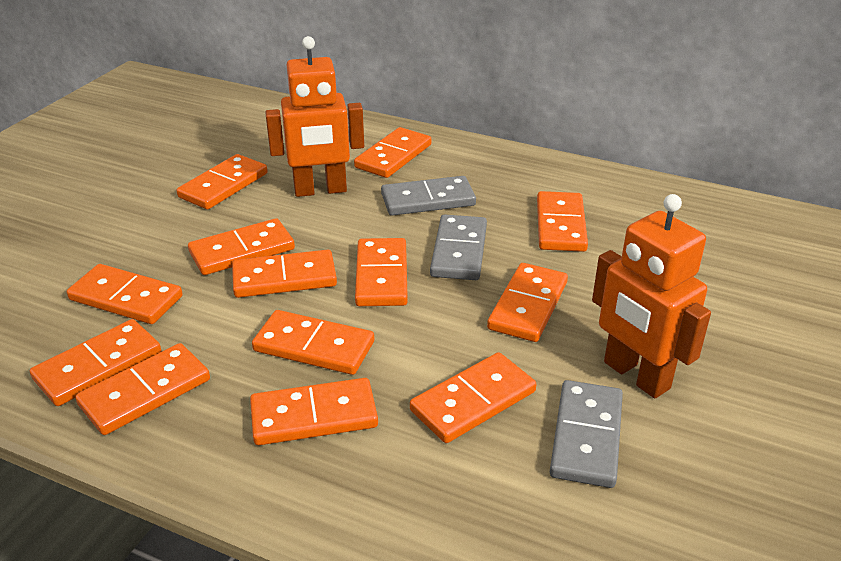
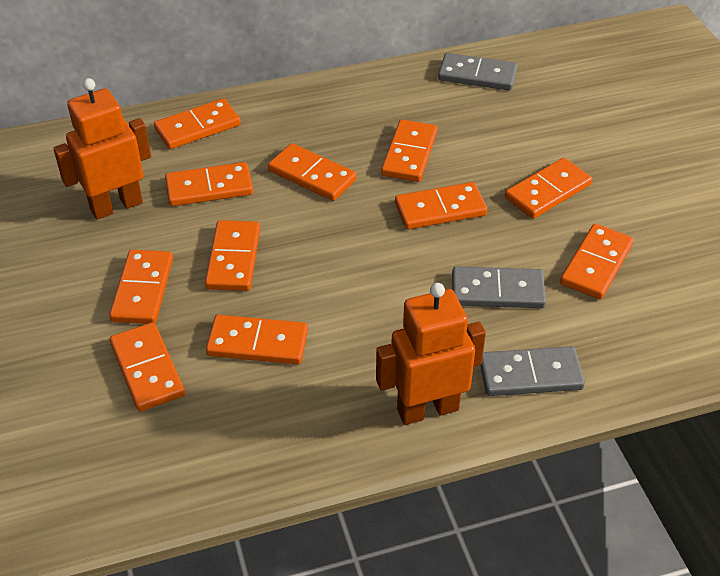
orange domino: 13 -> 11

